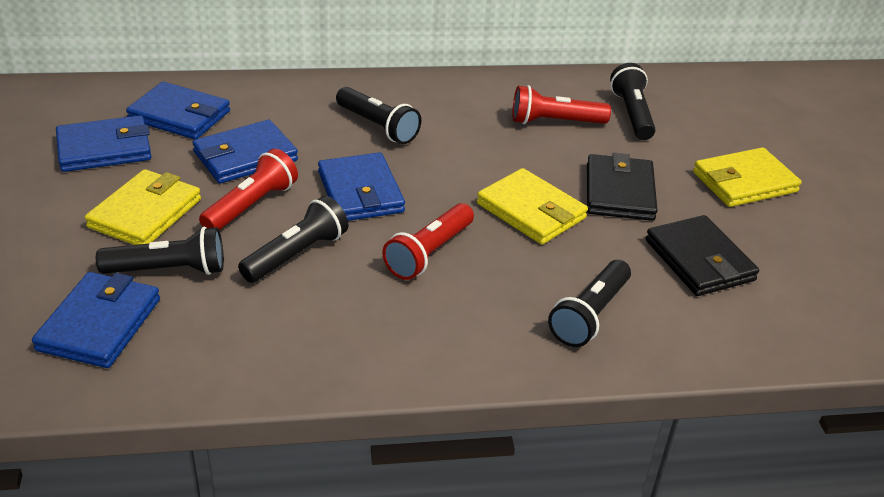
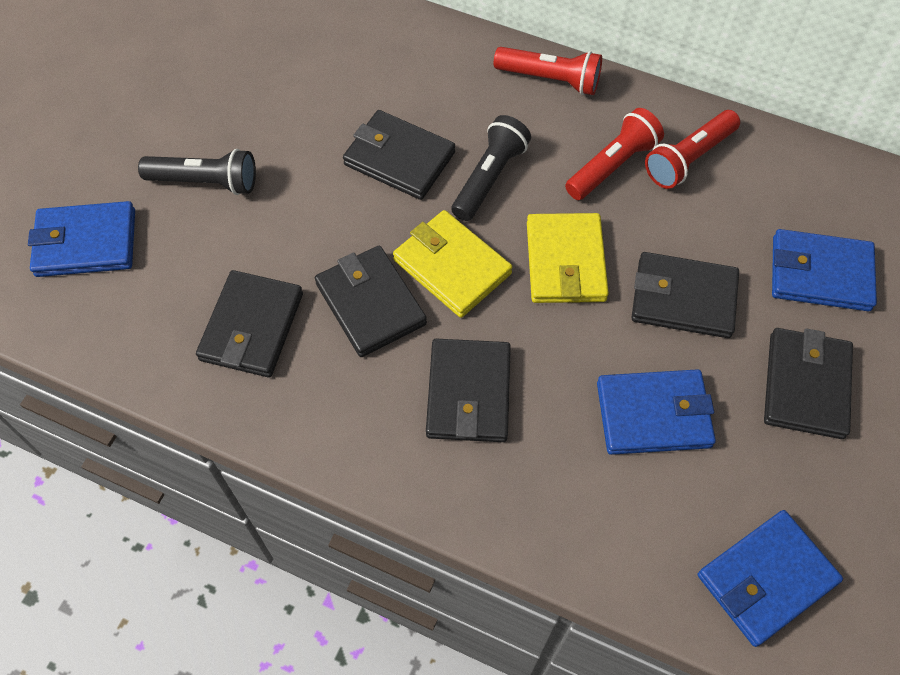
black flashlight: 5 -> 2
black wallet: 2 -> 6
blue wallet: 5 -> 4
yellow wallet: 3 -> 2

